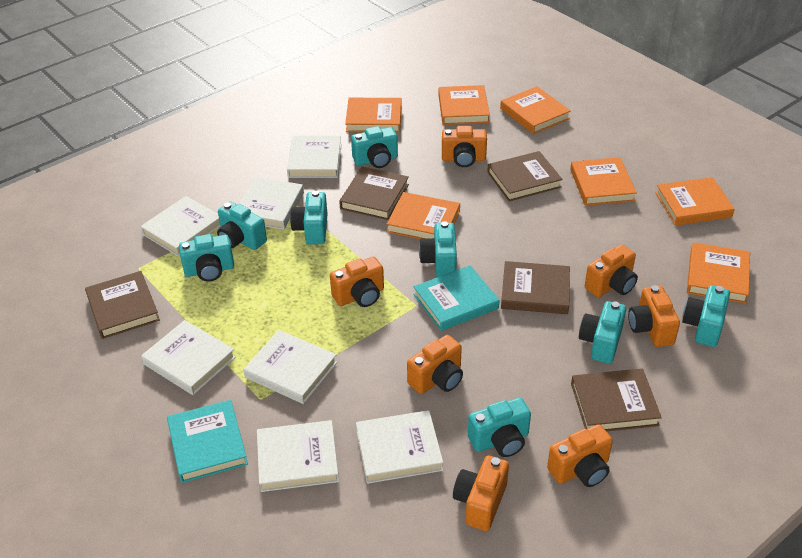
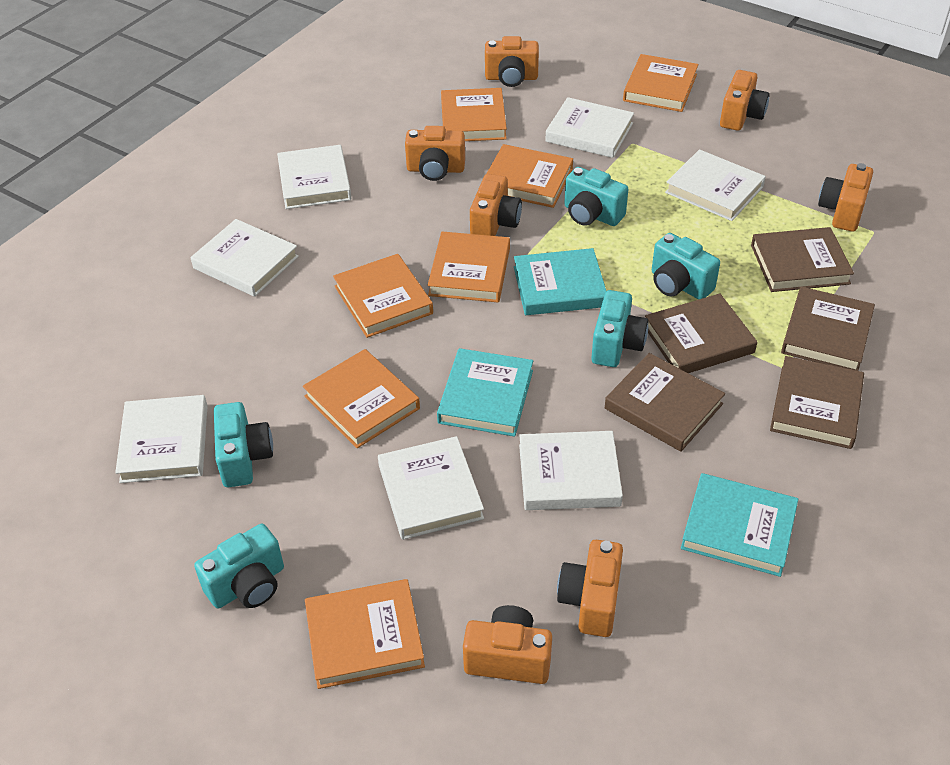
turquoise book: 2 -> 3
turquoise camera: 8 -> 5

